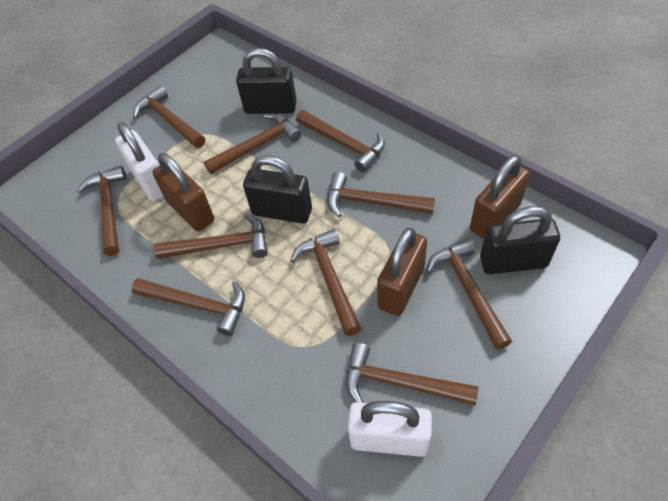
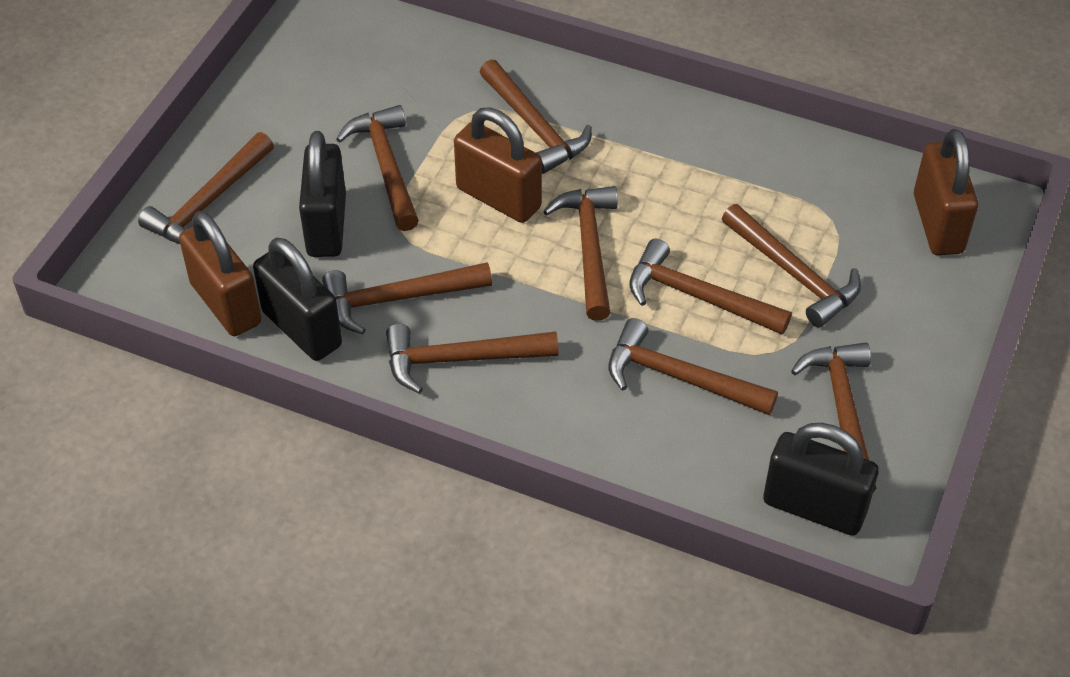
white padlock: 2 -> 0

